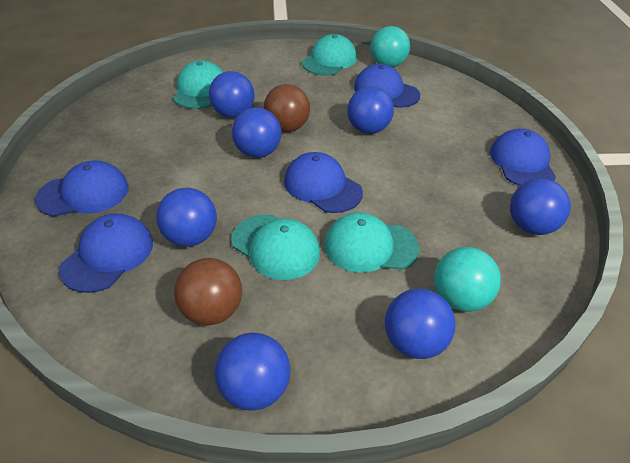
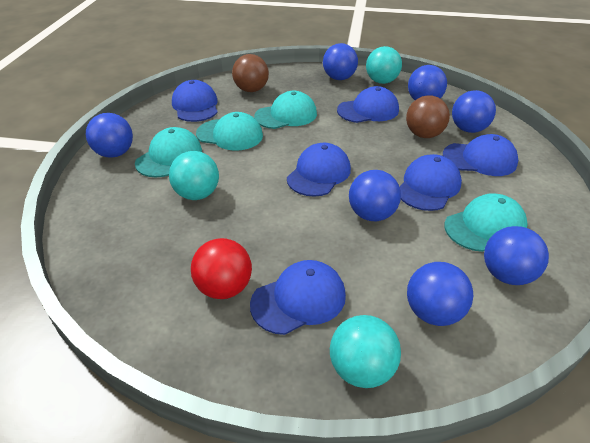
blue cap: 5 -> 6
red ball: 0 -> 1
turquoise ball: 2 -> 3

